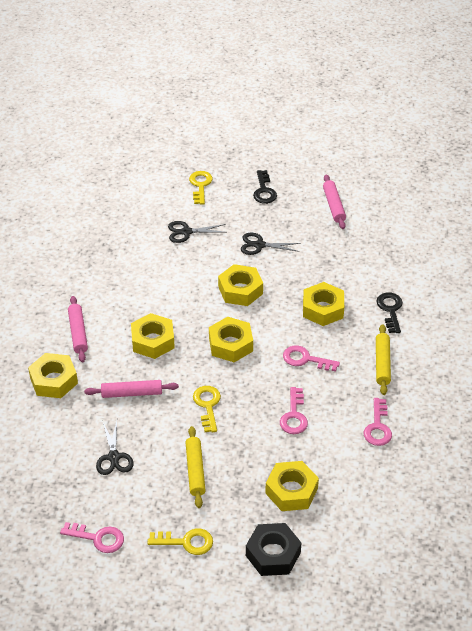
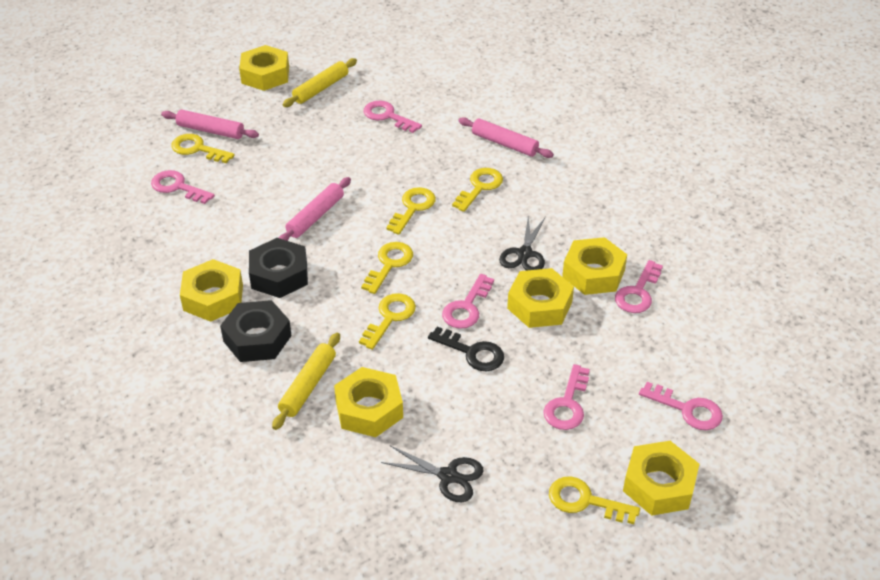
black key: 2 -> 1
black nut: 1 -> 2
black scissors: 3 -> 2
pink key: 4 -> 6
yellow key: 3 -> 6

